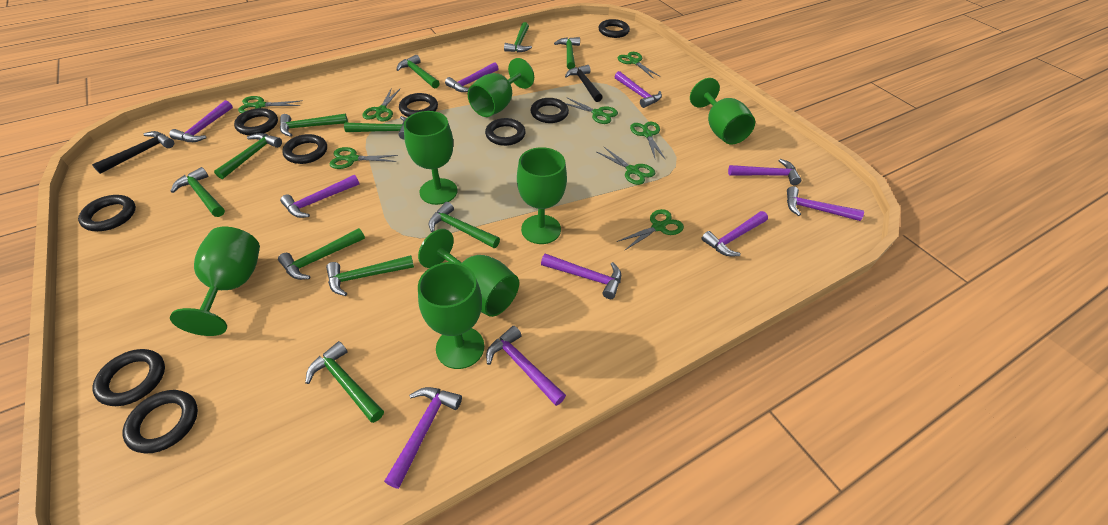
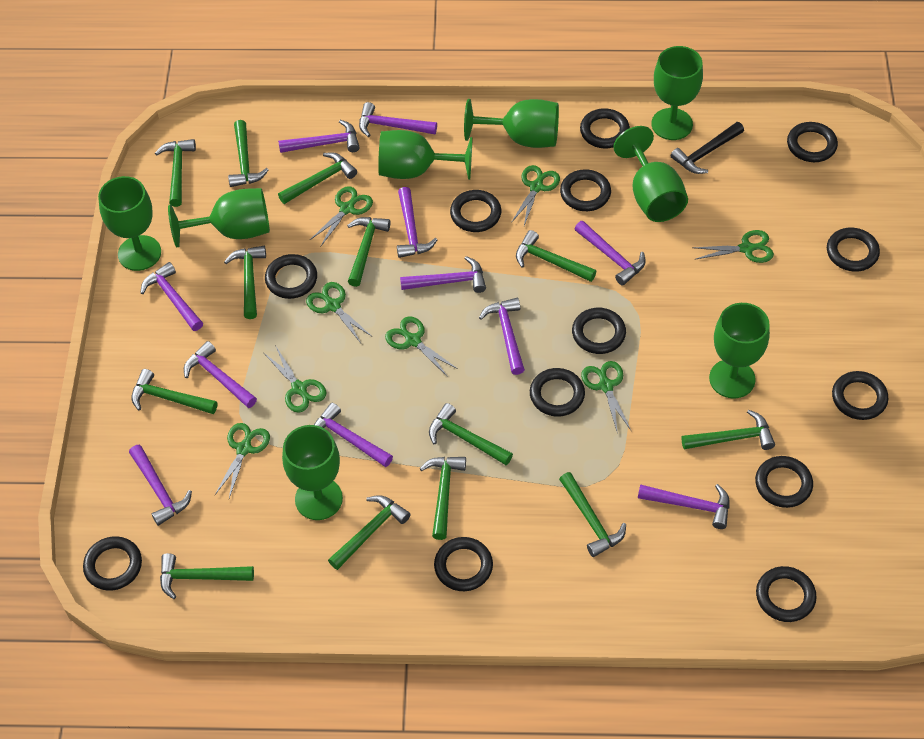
black hammer: 2 -> 1
black ring: 9 -> 13
green goblet: 7 -> 8
green hammer: 11 -> 13
purple hammer: 10 -> 11

